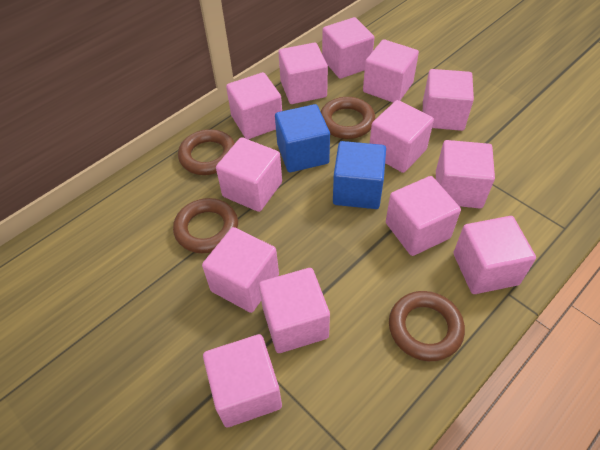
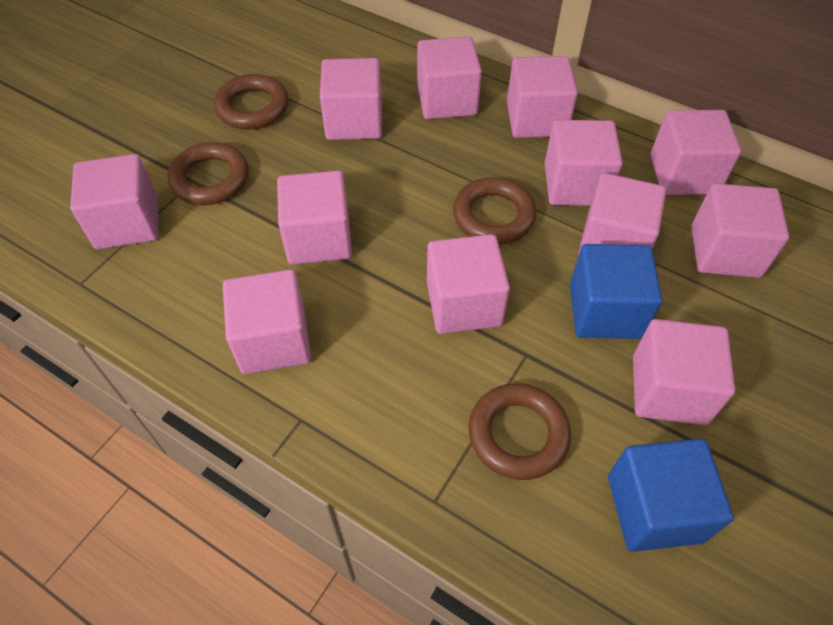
pink cube: 13 -> 12

